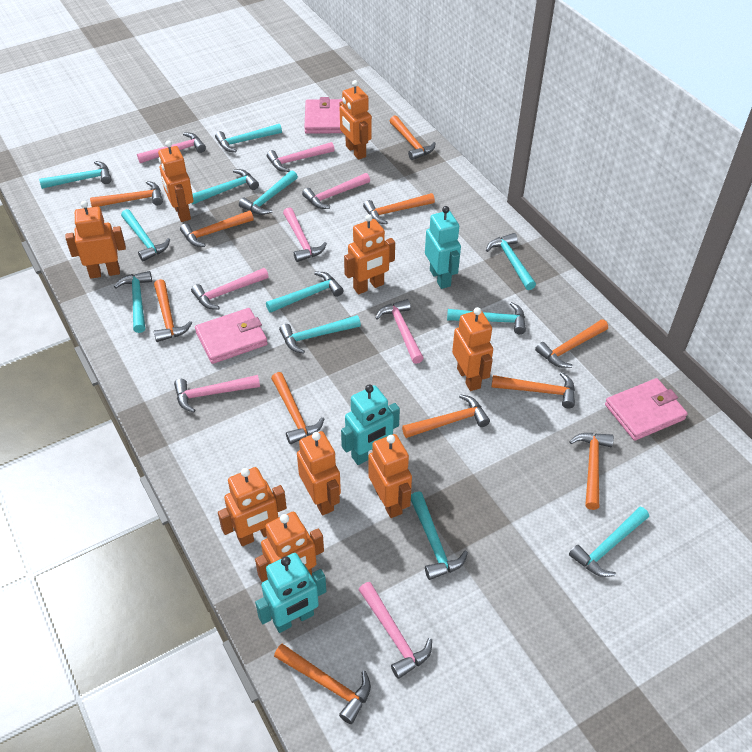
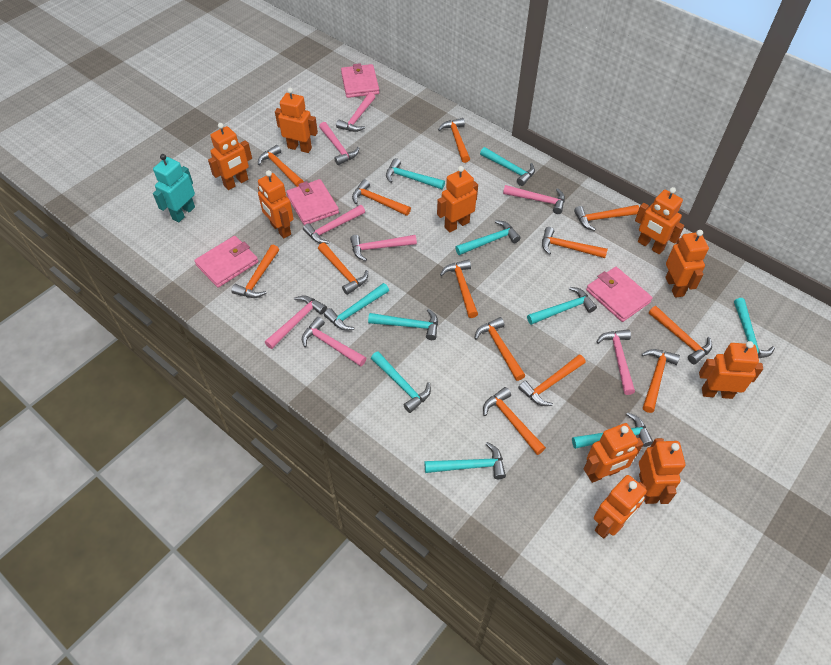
orange hammer: 11 -> 13
orange robot: 9 -> 10
pink wallet: 3 -> 4
turquoise hammer: 12 -> 10
turquoise robot: 3 -> 1

